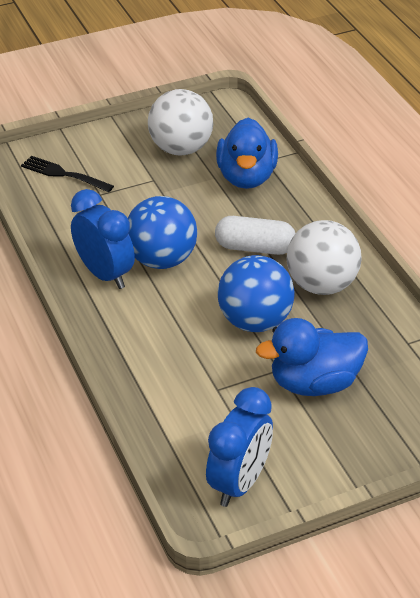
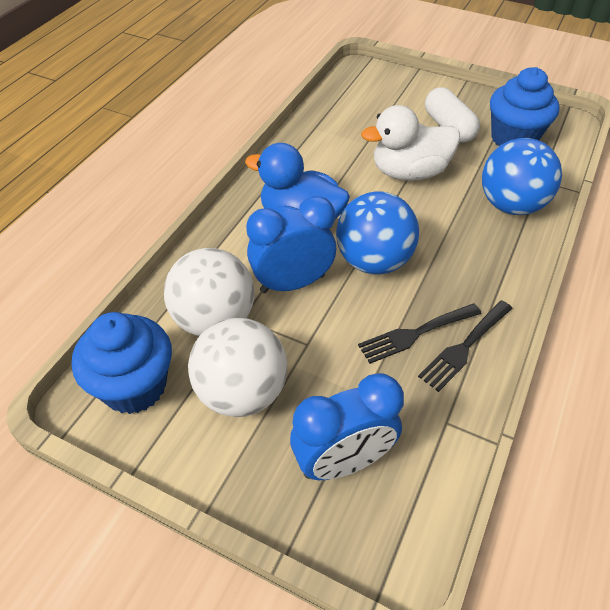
black fork: 1 -> 2
blue cupcake: 0 -> 2
blue duck: 2 -> 1
white duck: 0 -> 1

